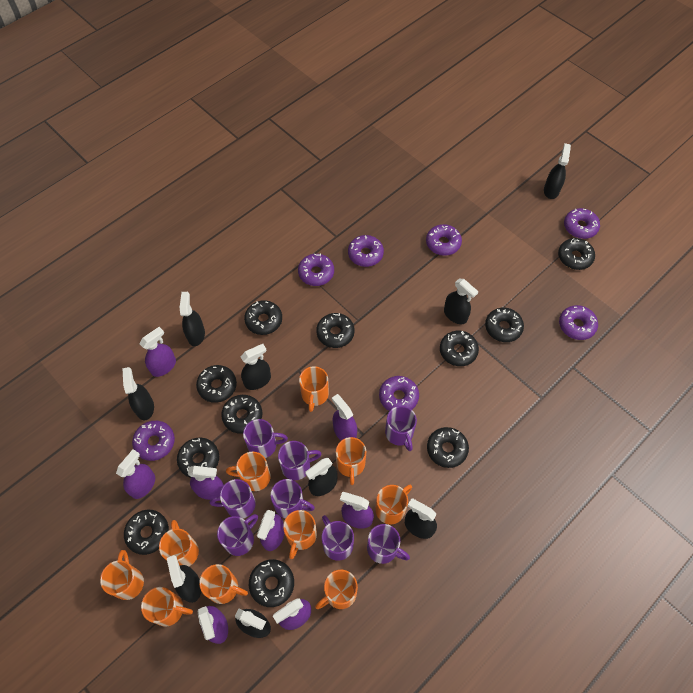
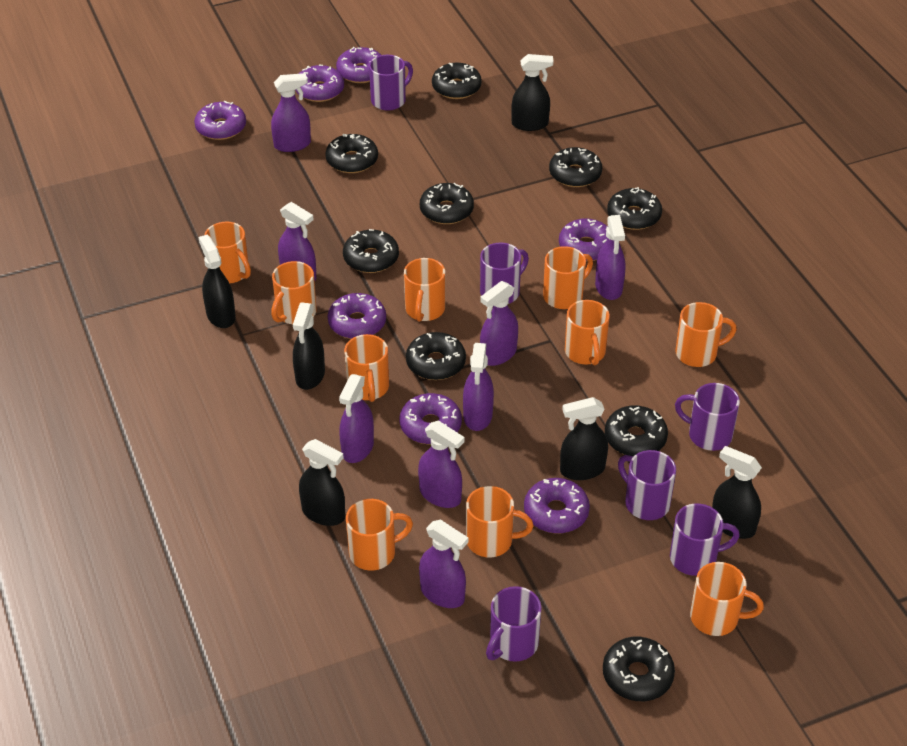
black donut: 11 -> 9
black spray bottle: 9 -> 6
purple mug: 8 -> 6

